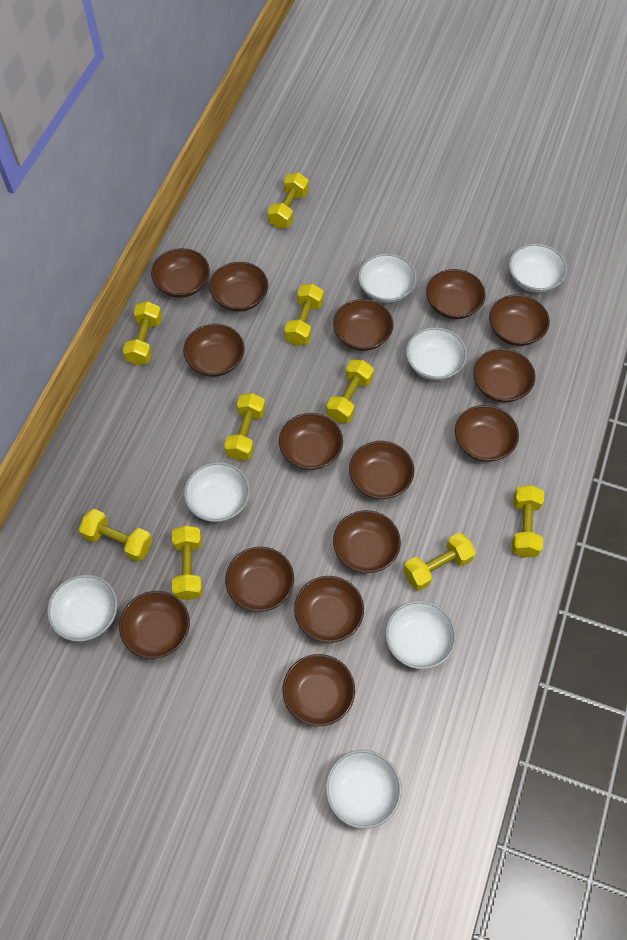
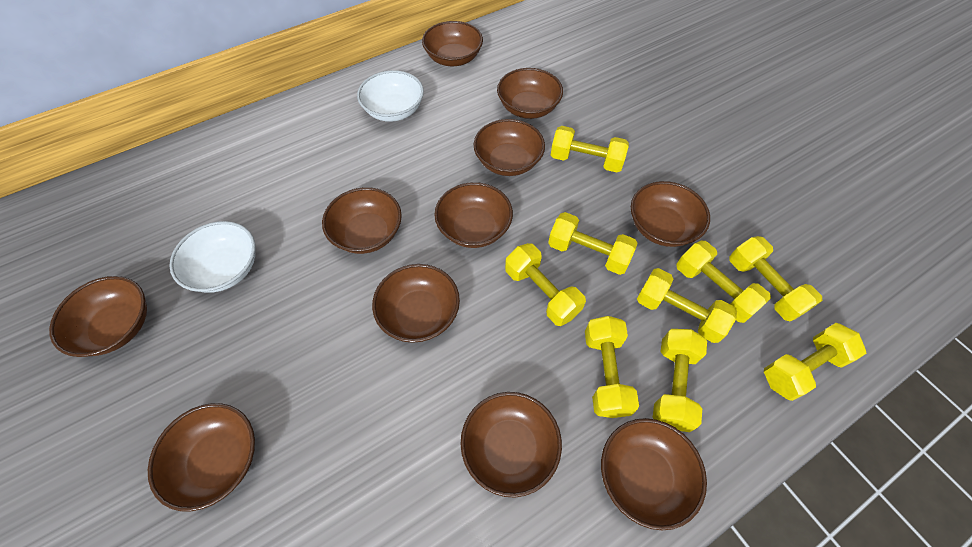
brown bowl: 15 -> 11
white bowl: 7 -> 2

